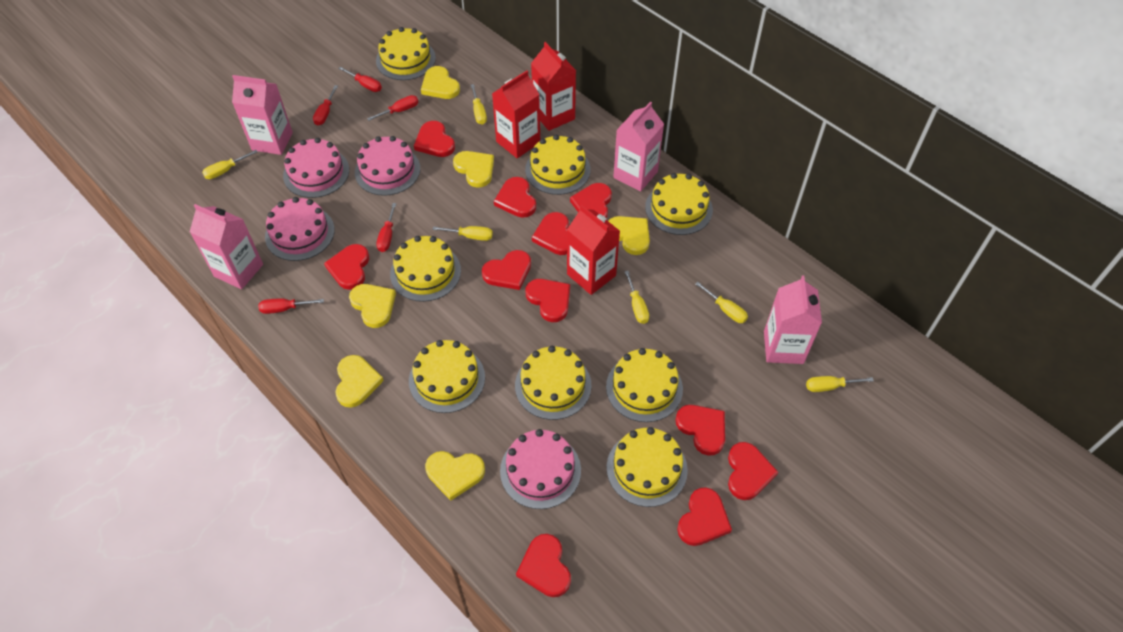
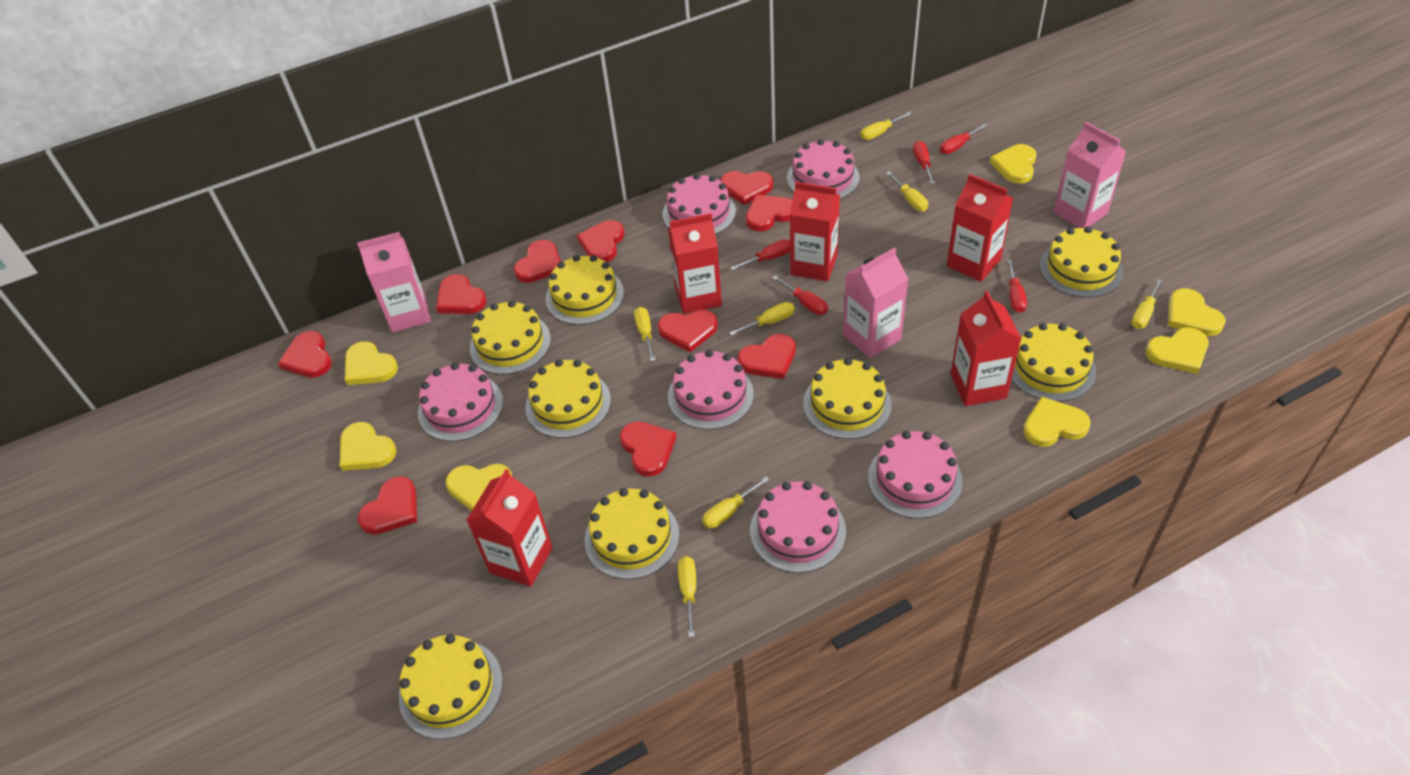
pink cake: 4 -> 6
pink carton: 4 -> 3
red carton: 3 -> 5
red heart: 11 -> 10
yellow heart: 6 -> 7
yellow screwdriver: 6 -> 7

